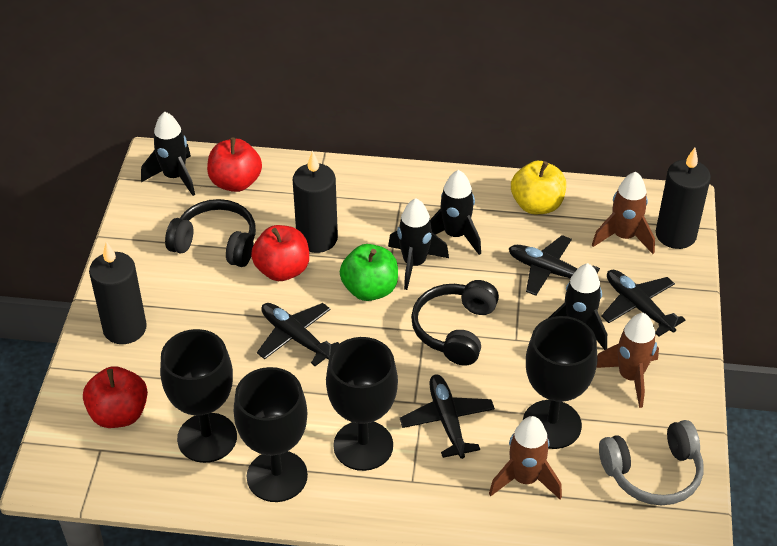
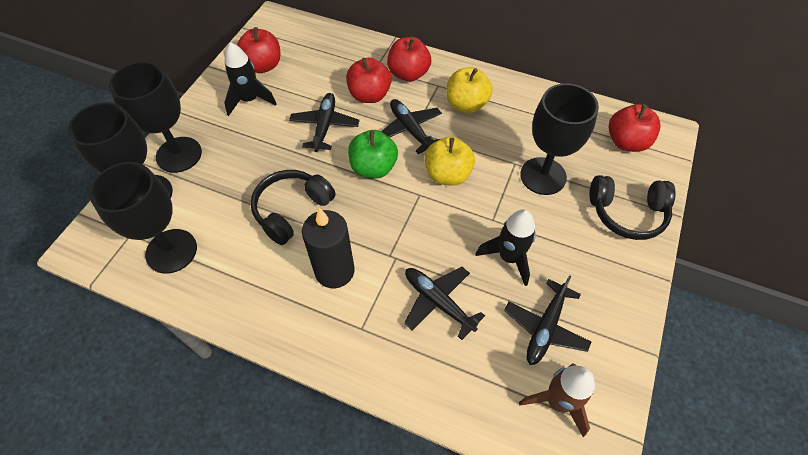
black candle: 3 -> 1
black rocket: 4 -> 2
brown rocket: 3 -> 1
grey headphones: 1 -> 0
red apple: 3 -> 4
yellow apple: 1 -> 2

